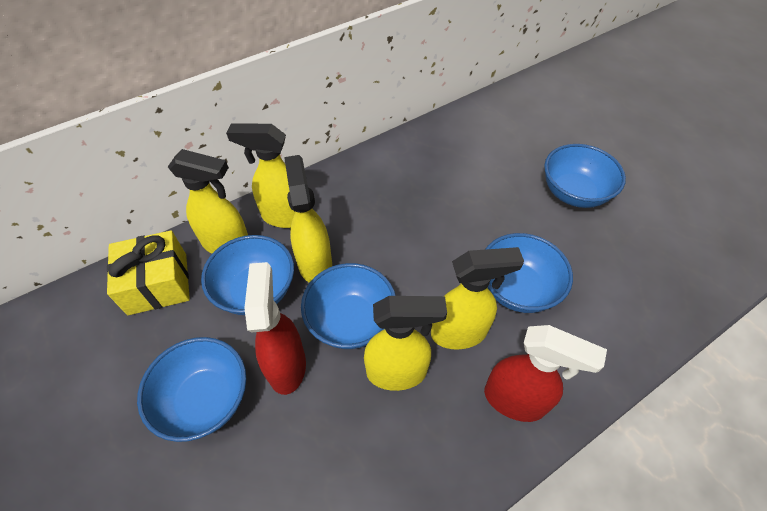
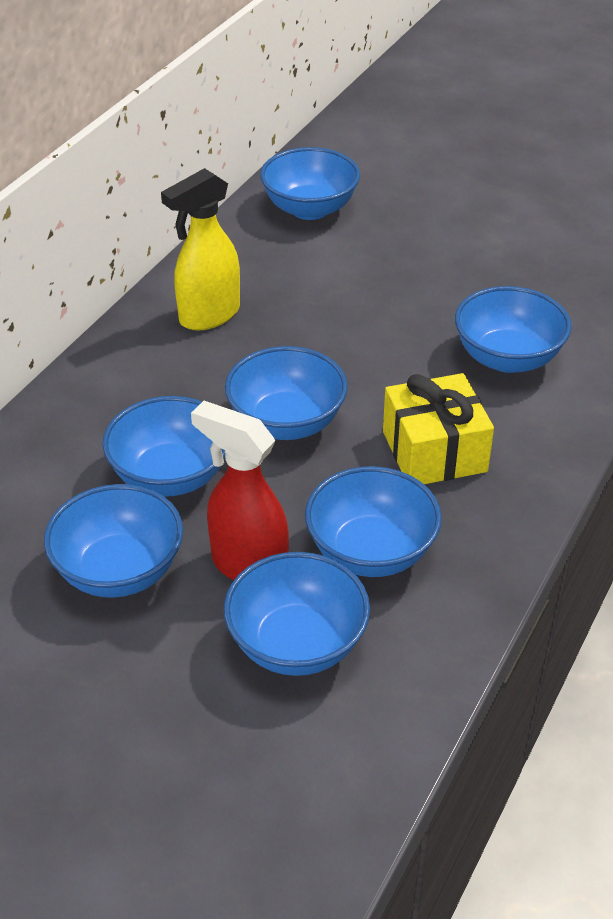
blue bowl: 5 -> 7
red spray bottle: 2 -> 1
yellow spray bottle: 5 -> 1

